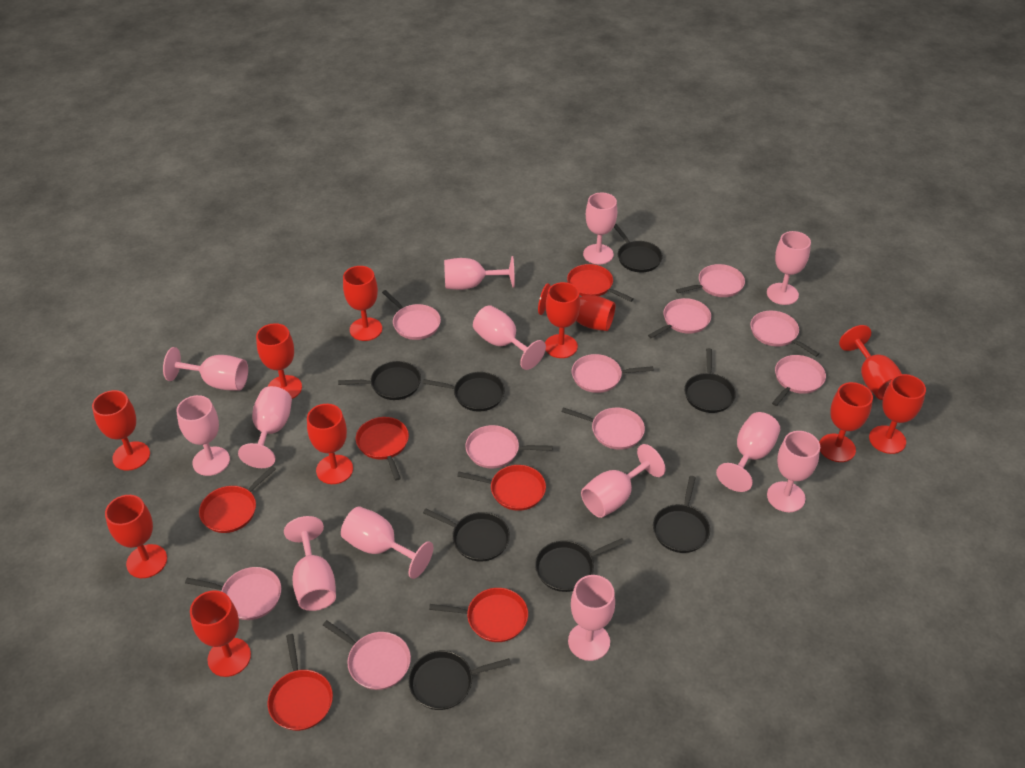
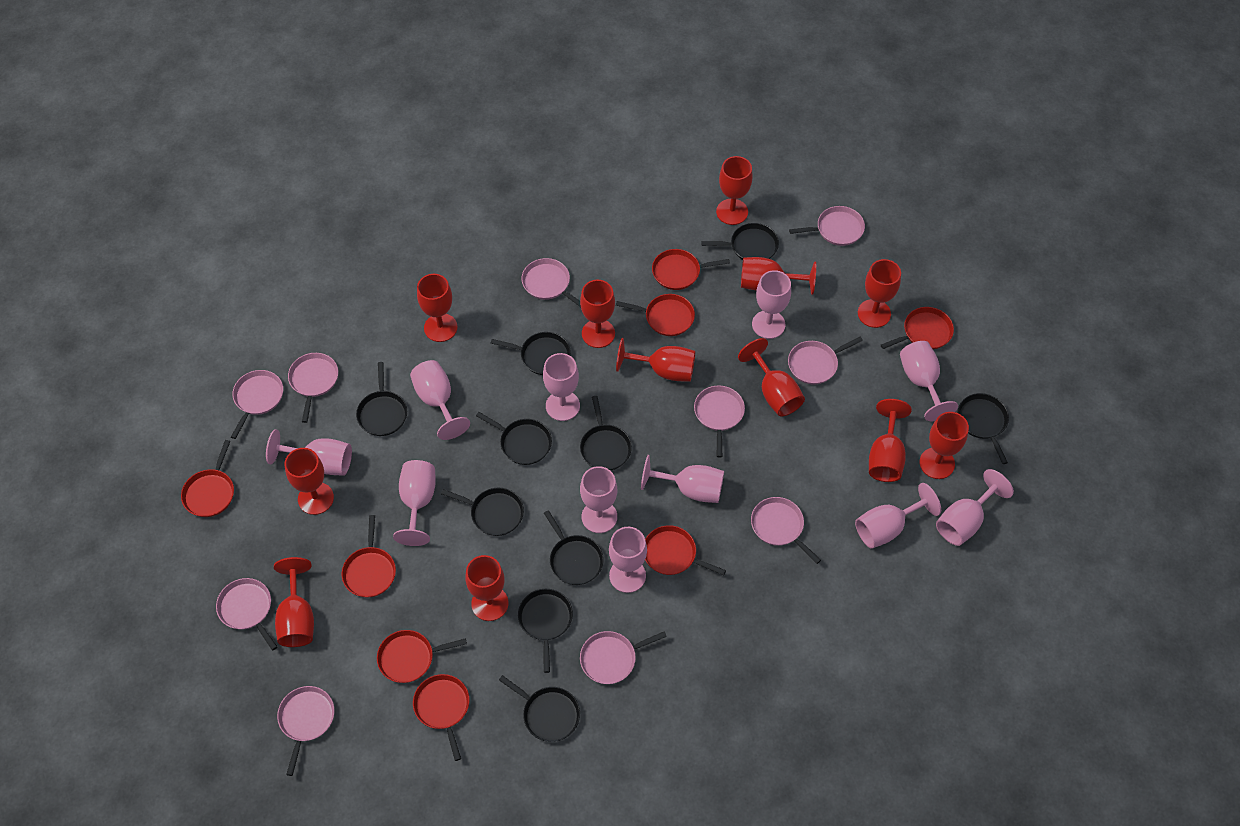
black pan: 8 -> 10
pink goblet: 13 -> 11
red goblet: 11 -> 12
red pan: 6 -> 8

